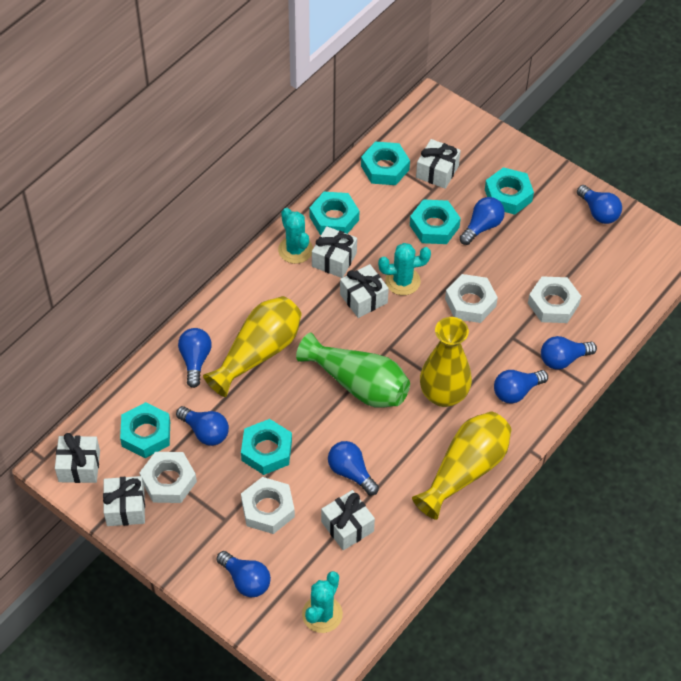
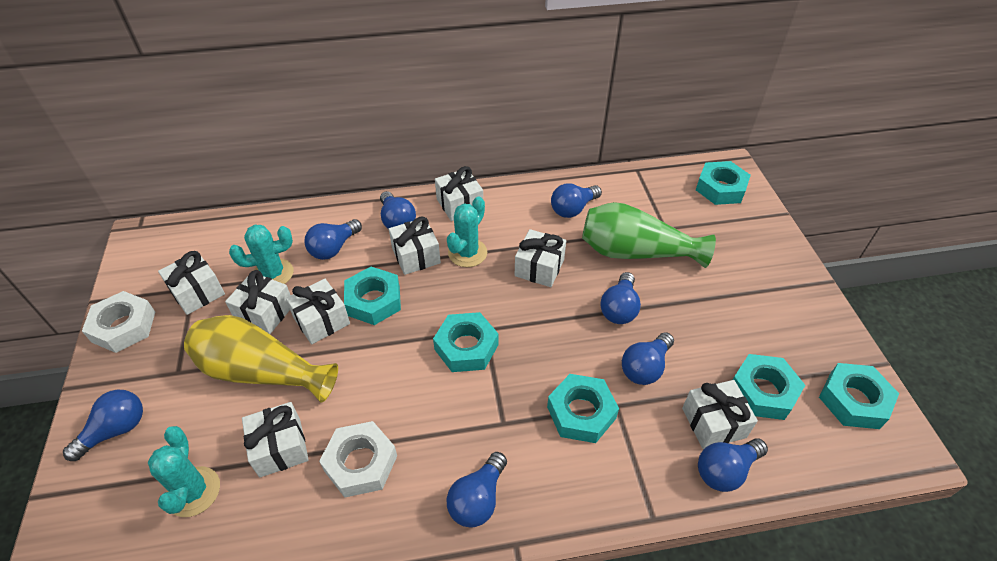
white gift: 6 -> 8
white nut: 4 -> 2
yellow vase: 3 -> 1

